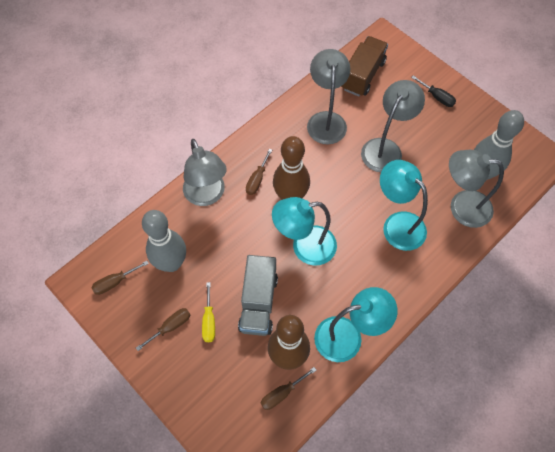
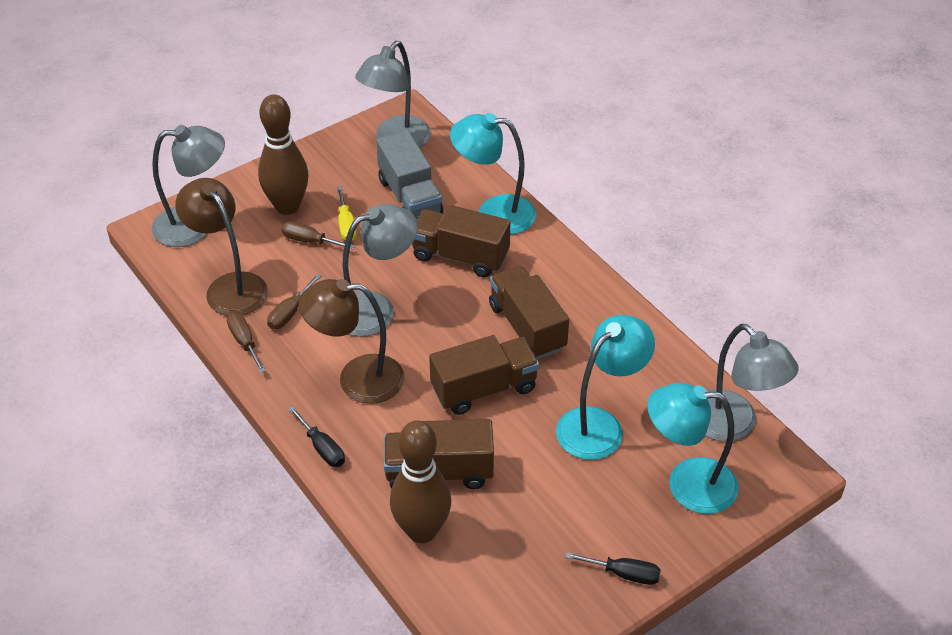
black screwdriver: 1 -> 2
brown lamp: 0 -> 2
brown screwdriver: 4 -> 3
brown truck: 1 -> 4
grey bowling pin: 2 -> 0

